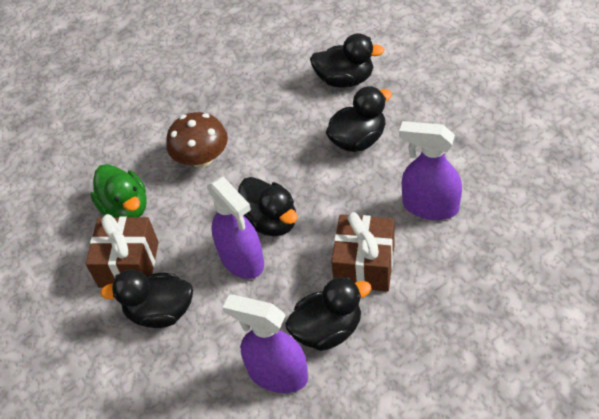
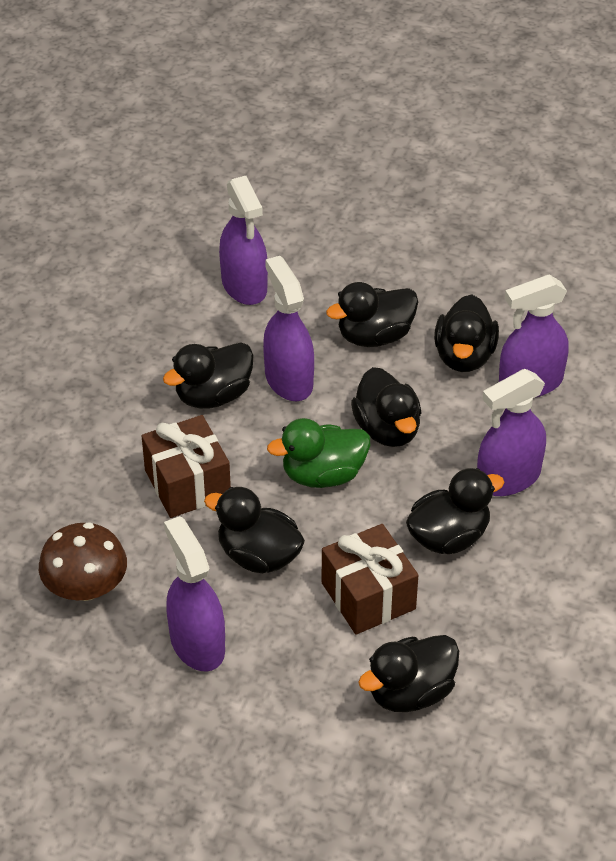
black duck: 5 -> 7
purple spray bottle: 3 -> 5

